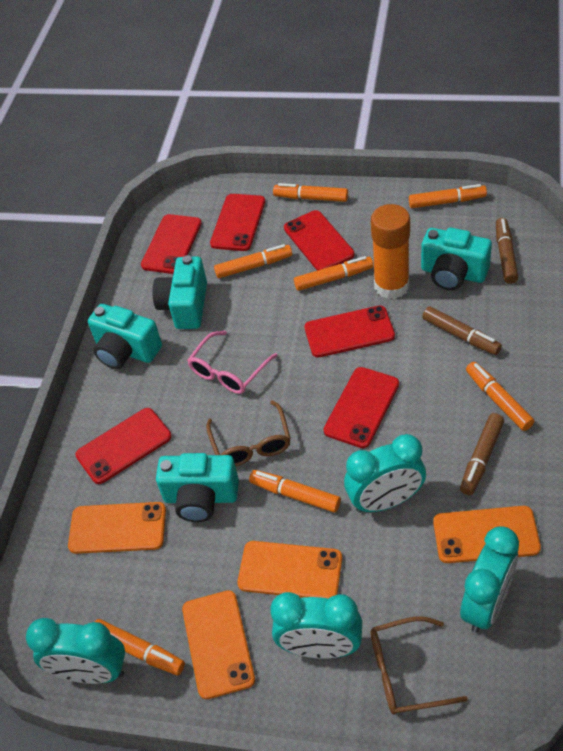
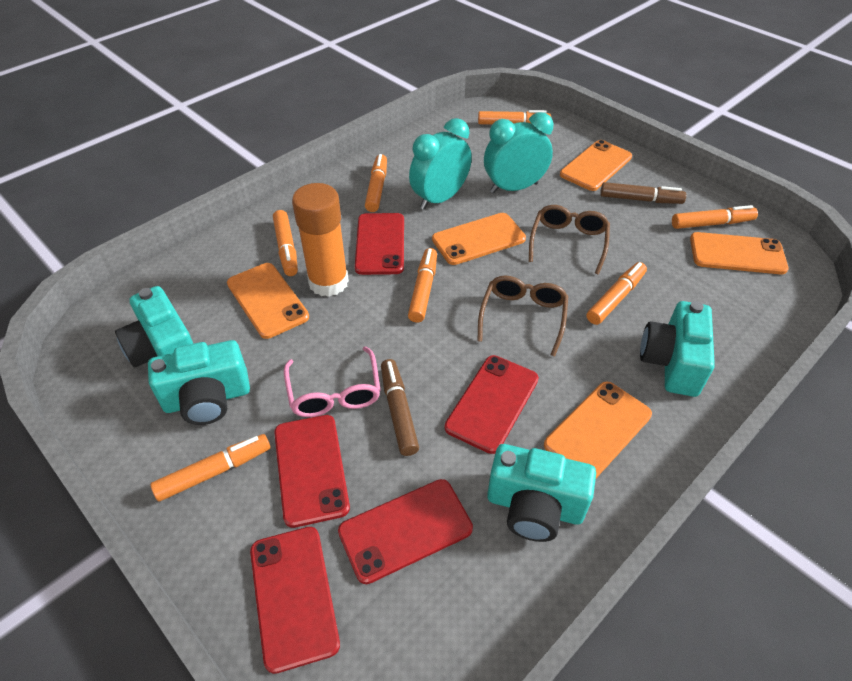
brown marker: 3 -> 2
orange phone: 4 -> 5
red phone: 6 -> 5
turquoise clock: 4 -> 2

